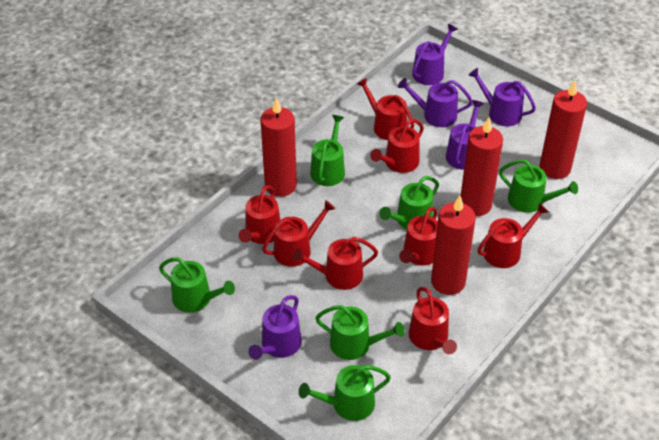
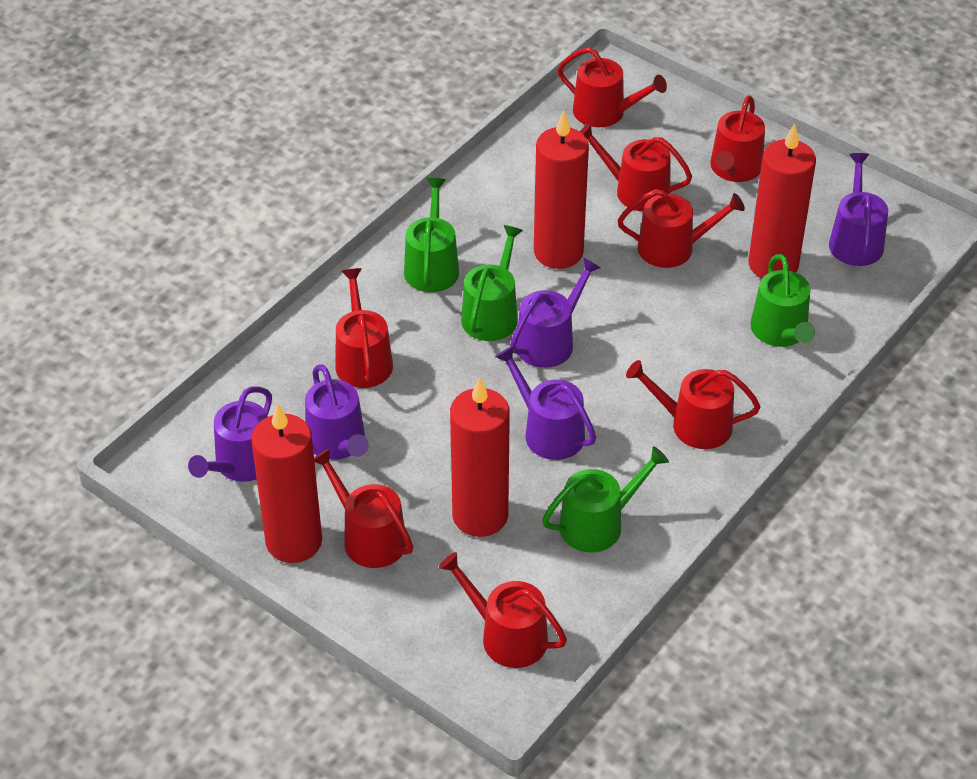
green watering can: 6 -> 4

